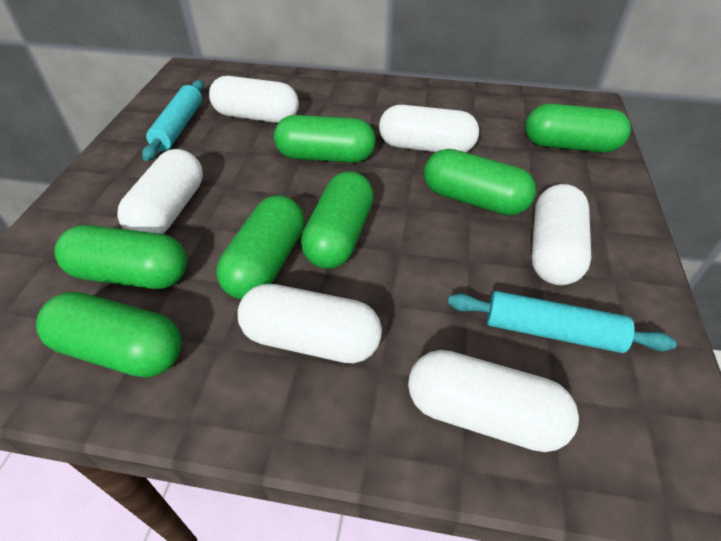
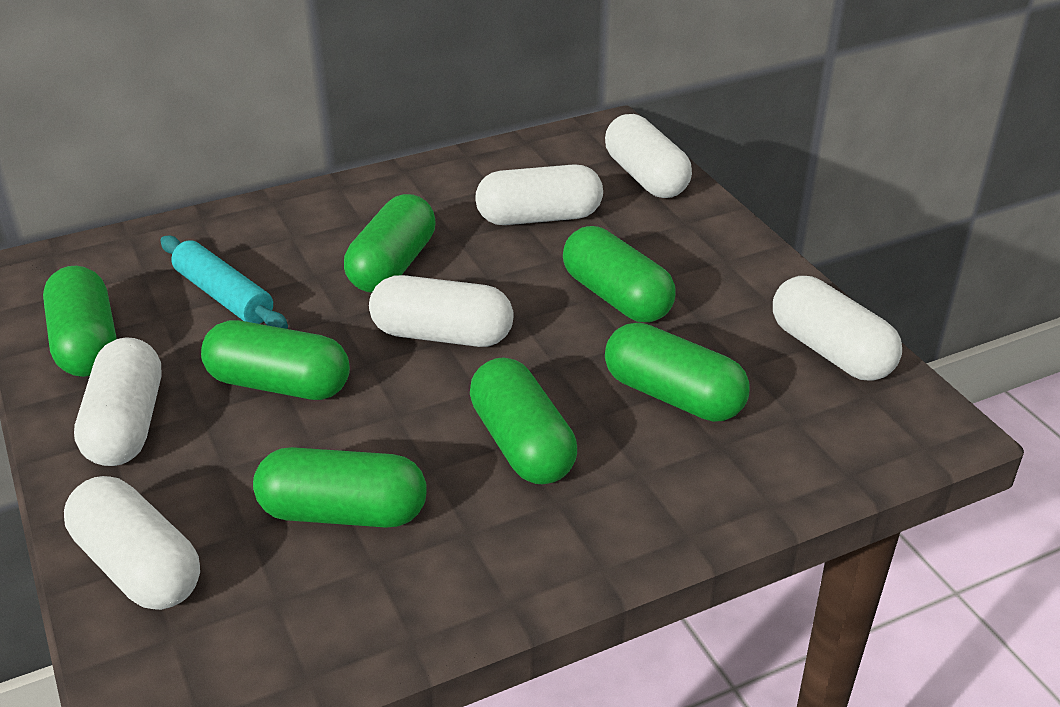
turquoise rolling pin: 2 -> 1

